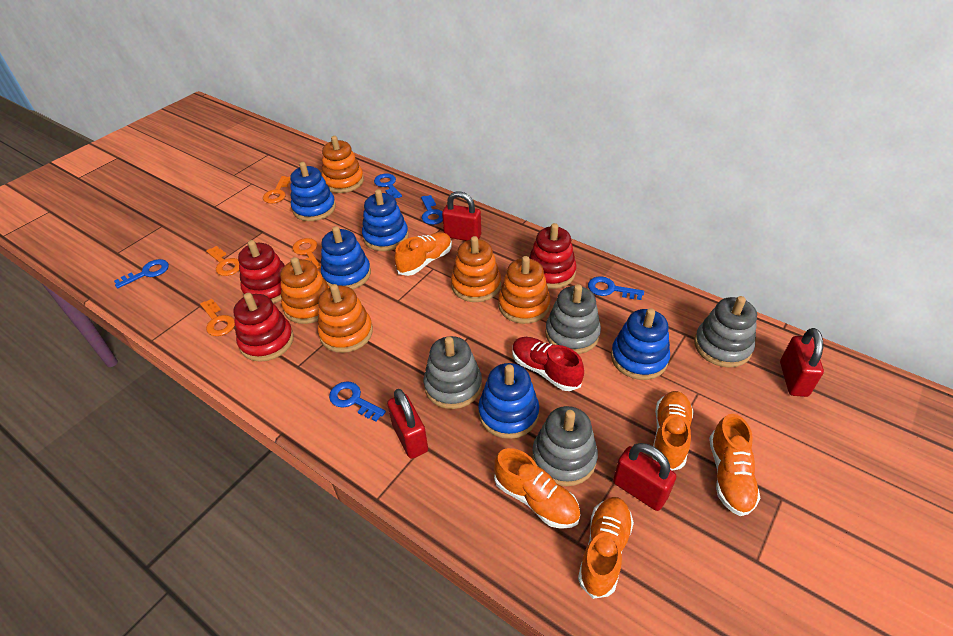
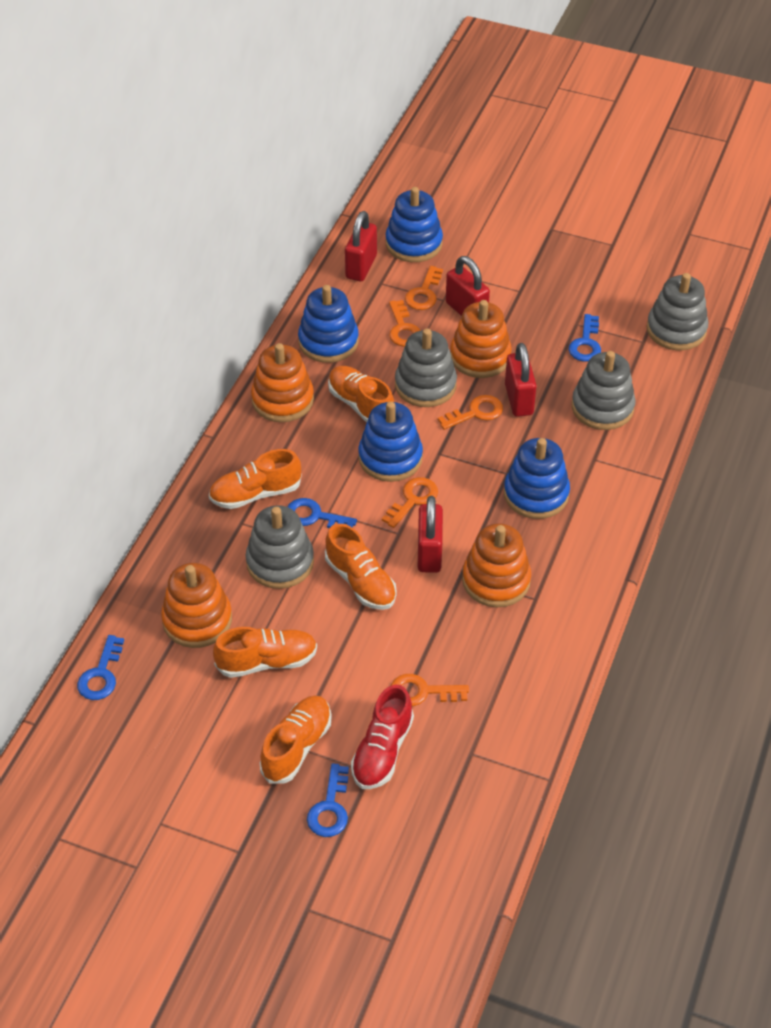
blue key: 5 -> 4
blue stacking toy: 5 -> 4
orange key: 4 -> 5
orange stacking toy: 5 -> 4
red stacking toy: 3 -> 0

